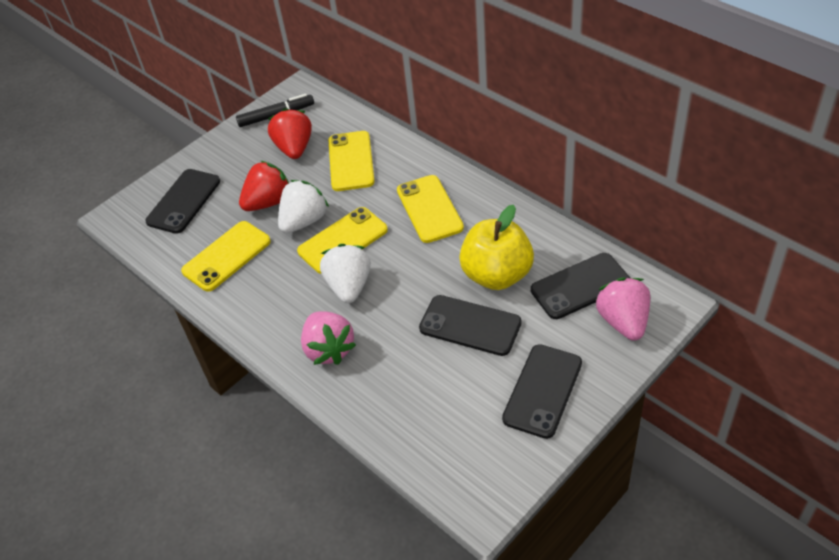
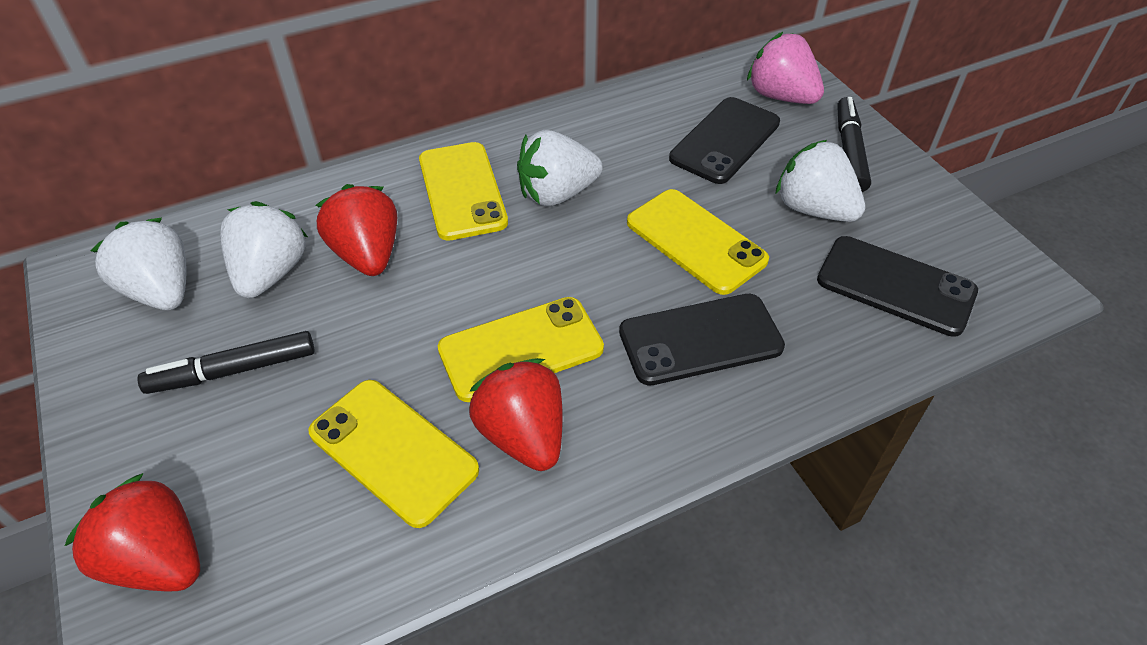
black marker: 1 -> 2
black phone: 4 -> 3
pink strawberry: 2 -> 1
red strawberry: 2 -> 3
white strawberry: 2 -> 4
yellow apple: 1 -> 0

